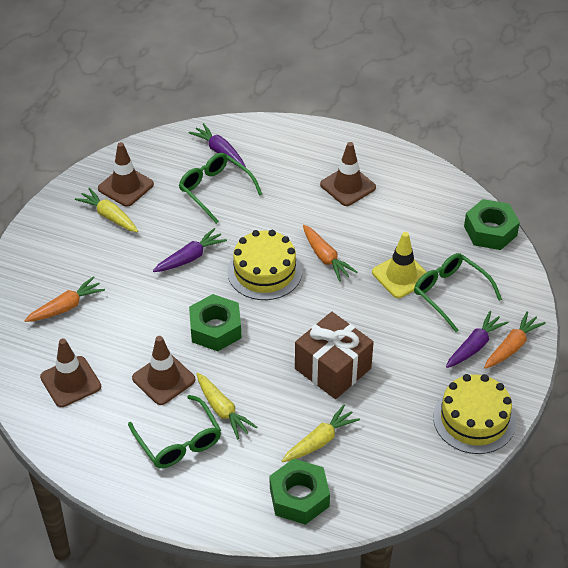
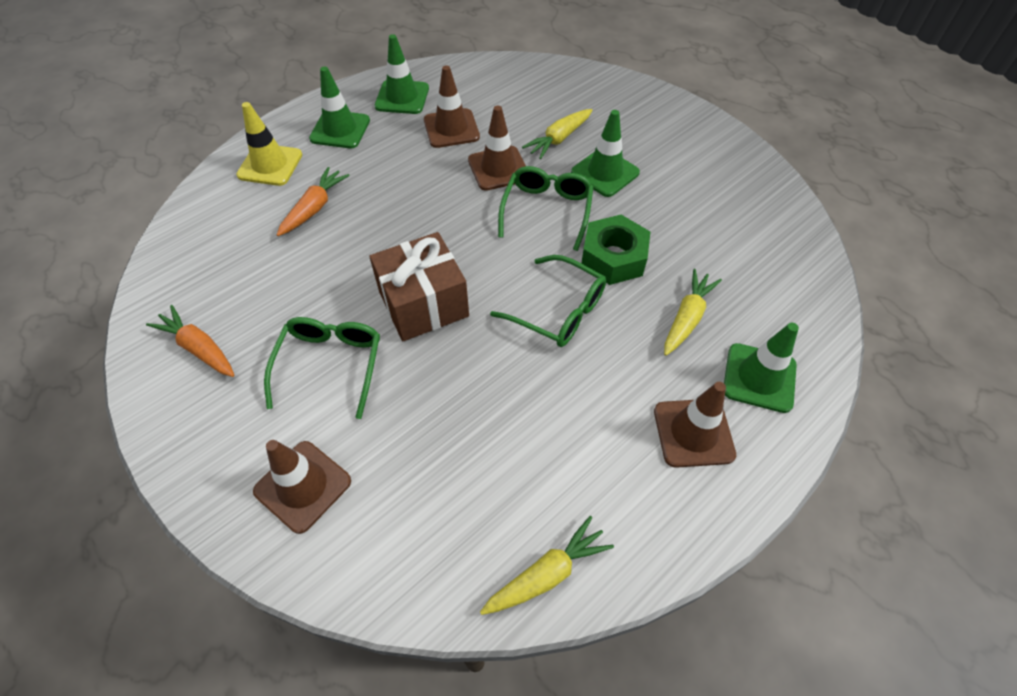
green nut: 3 -> 1
green traffic cone: 0 -> 4
orange carrot: 3 -> 2
purple carrot: 3 -> 0
yellow cake: 2 -> 0

